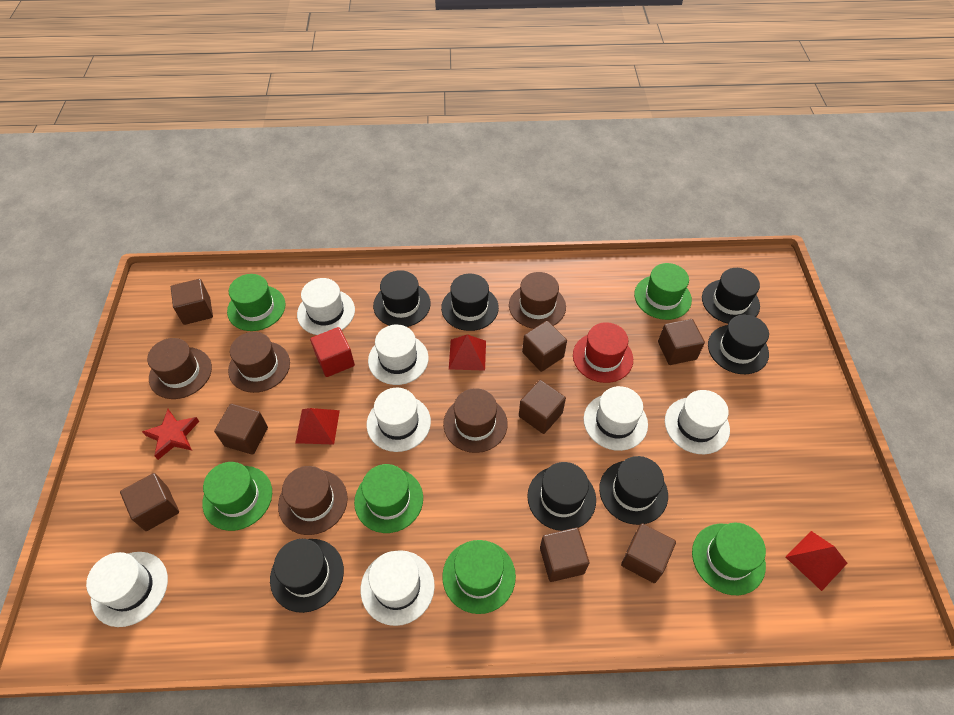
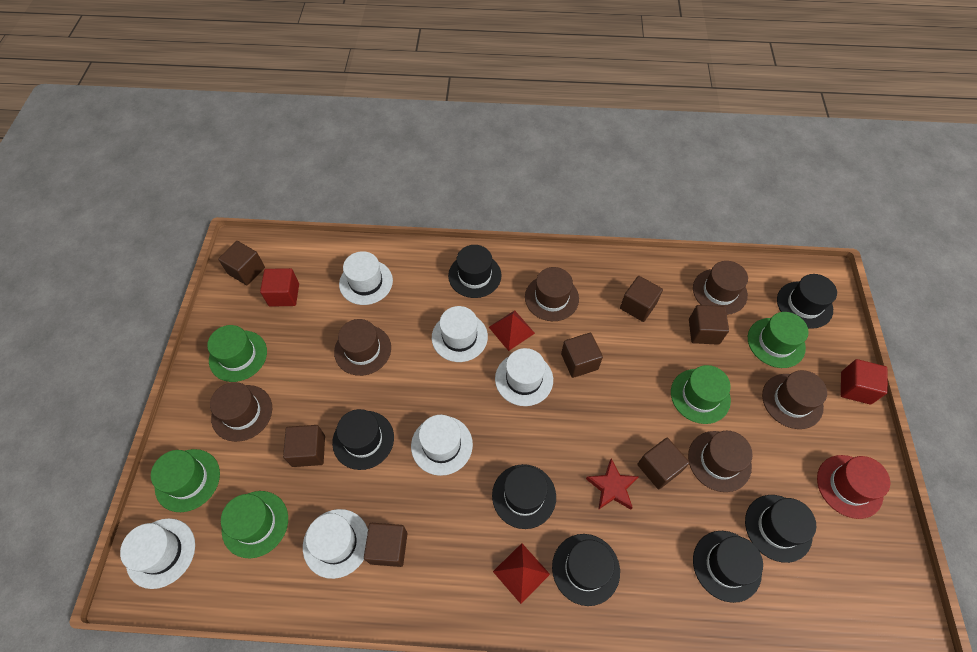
brown cube: 8 -> 7
brown hat: 5 -> 6
green hat: 6 -> 5
red cube: 1 -> 2
red pyramid: 3 -> 2
white hat: 7 -> 6

